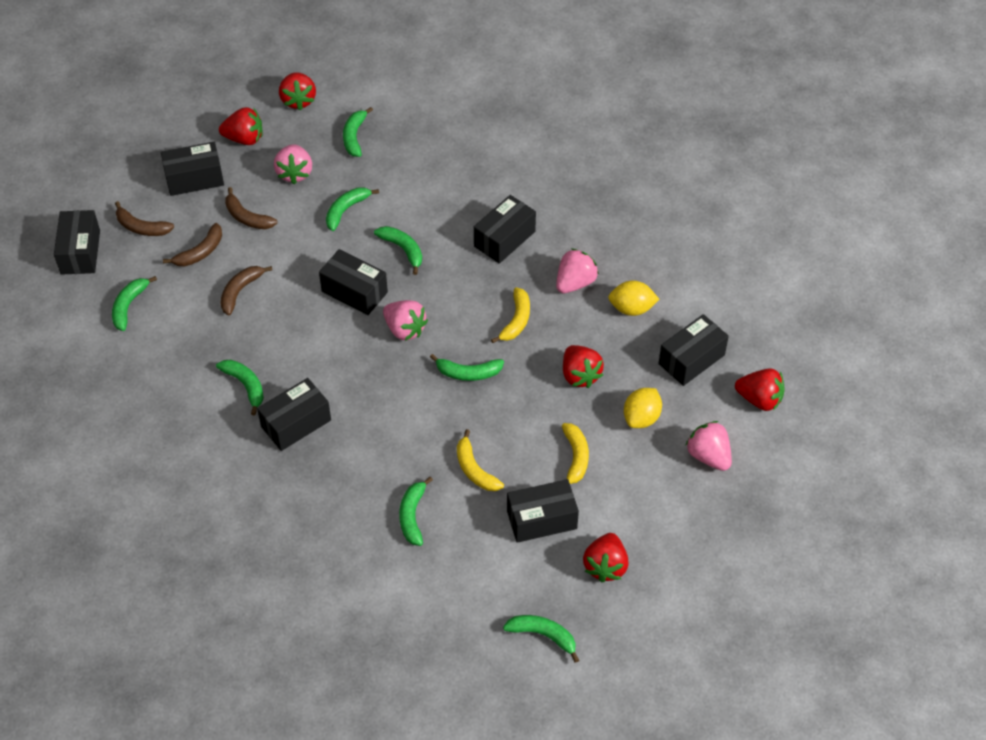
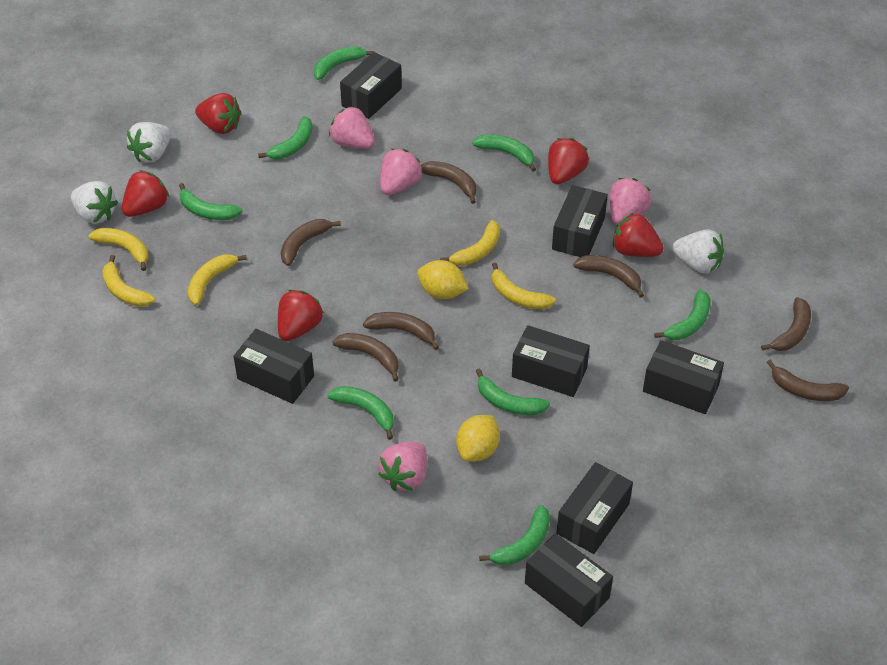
brown banana: 4 -> 7
white strawberry: 0 -> 3
yellow banana: 3 -> 5

